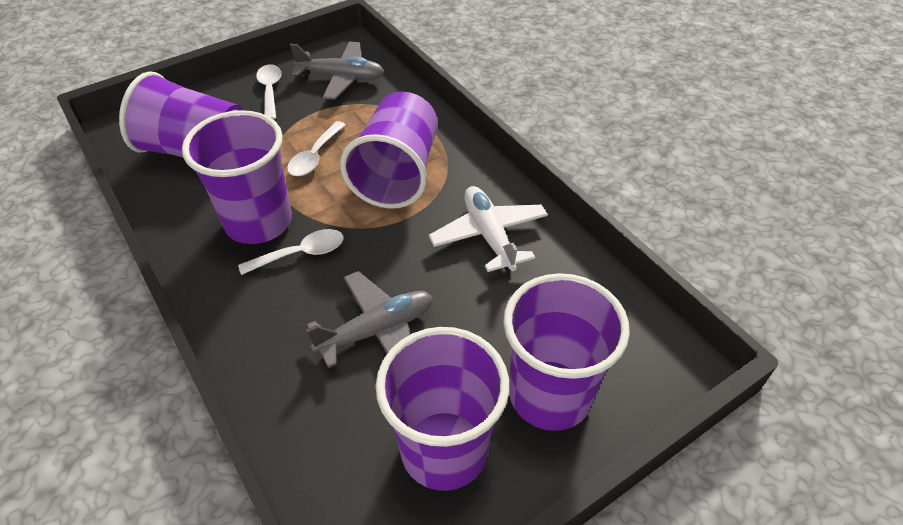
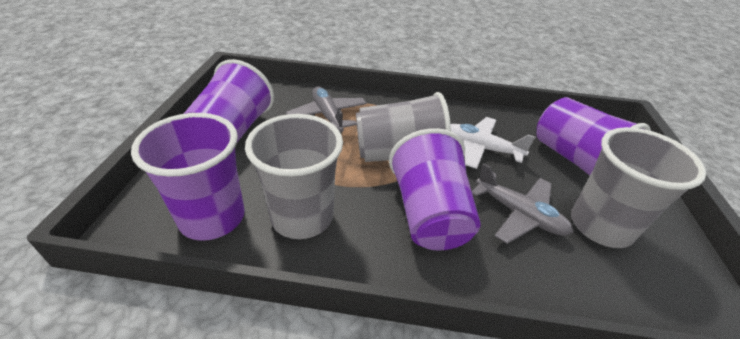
grey cup: 0 -> 3
purple cup: 5 -> 4
white spoon: 3 -> 0

